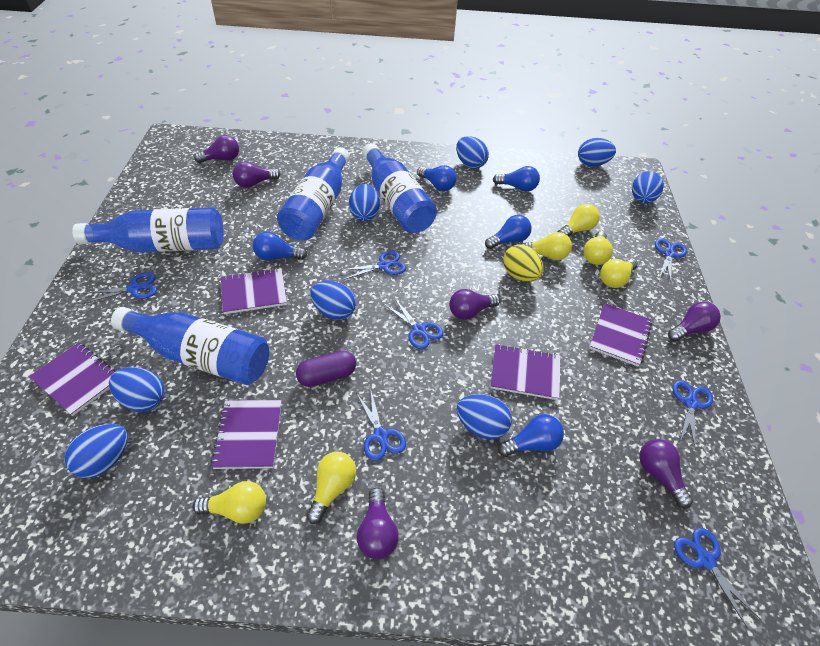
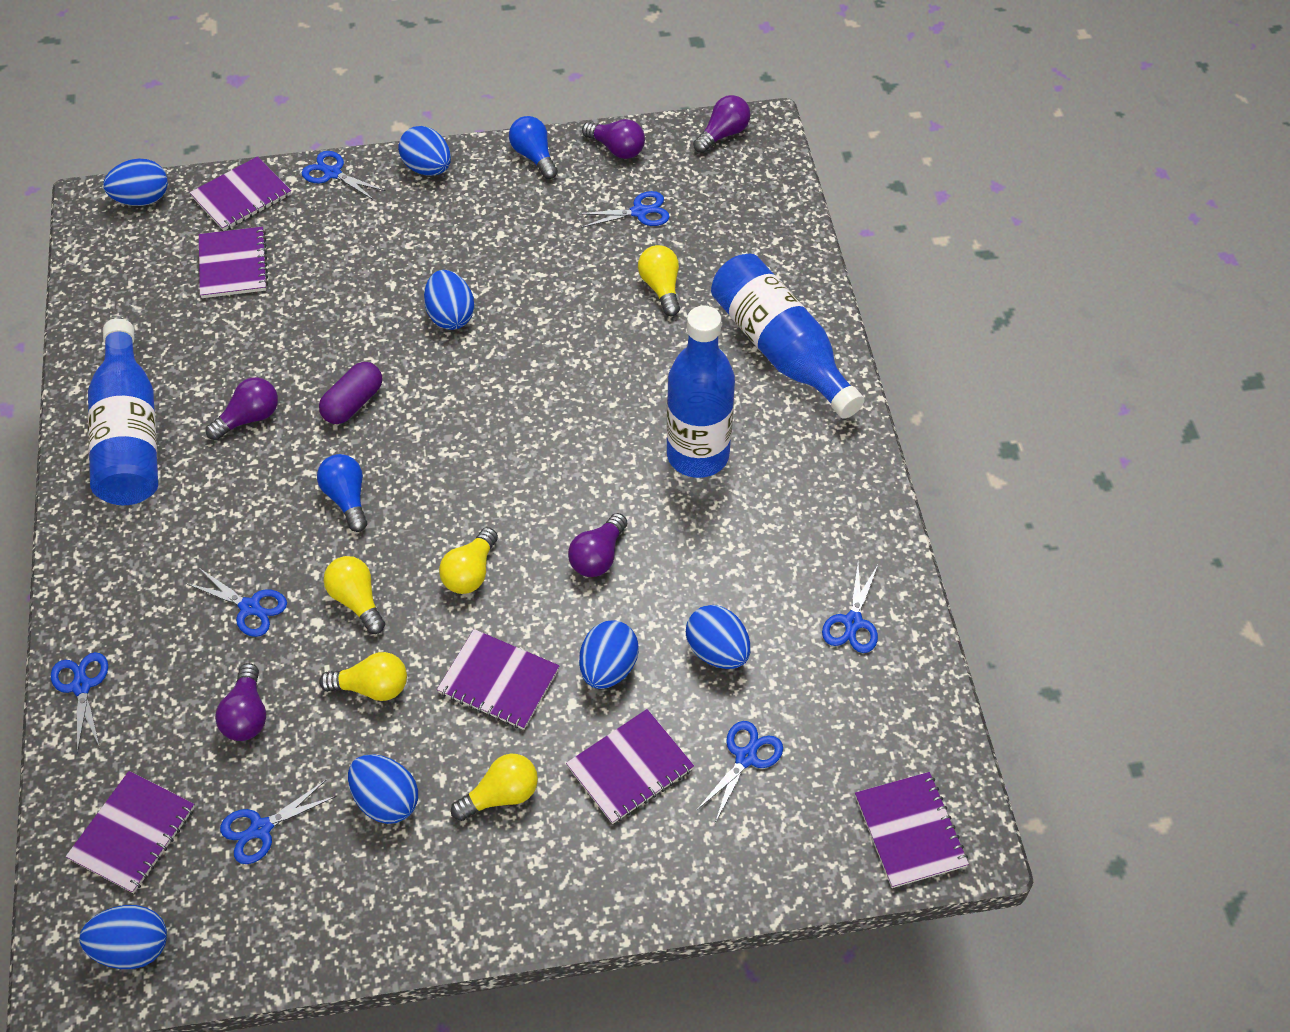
blue bottle: 4 -> 3
blue egg: 8 -> 7
blue light bulb: 5 -> 2
purple light bulb: 6 -> 5
purple notebook: 5 -> 6
yellow egg: 1 -> 0
yellow light bulb: 6 -> 5

